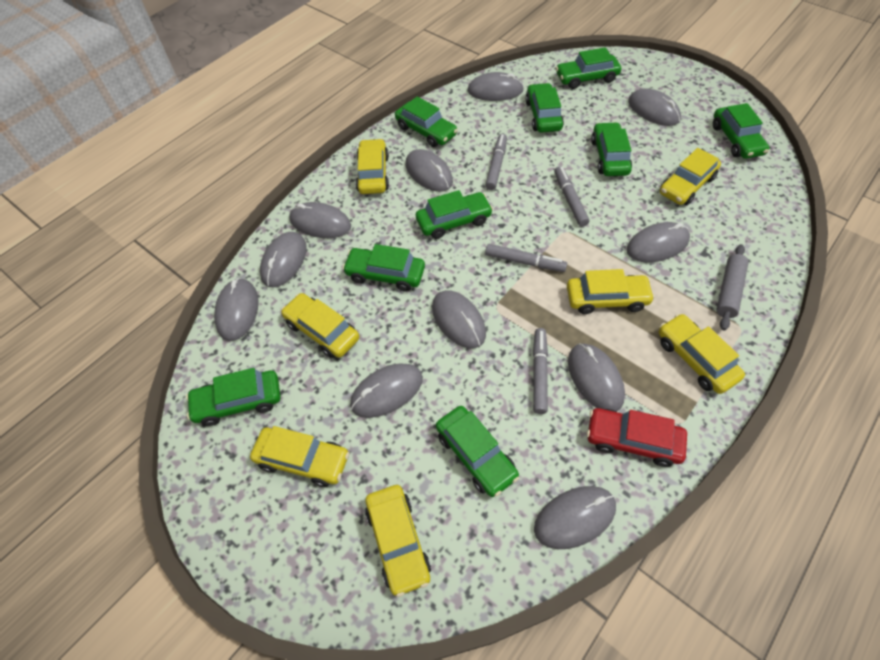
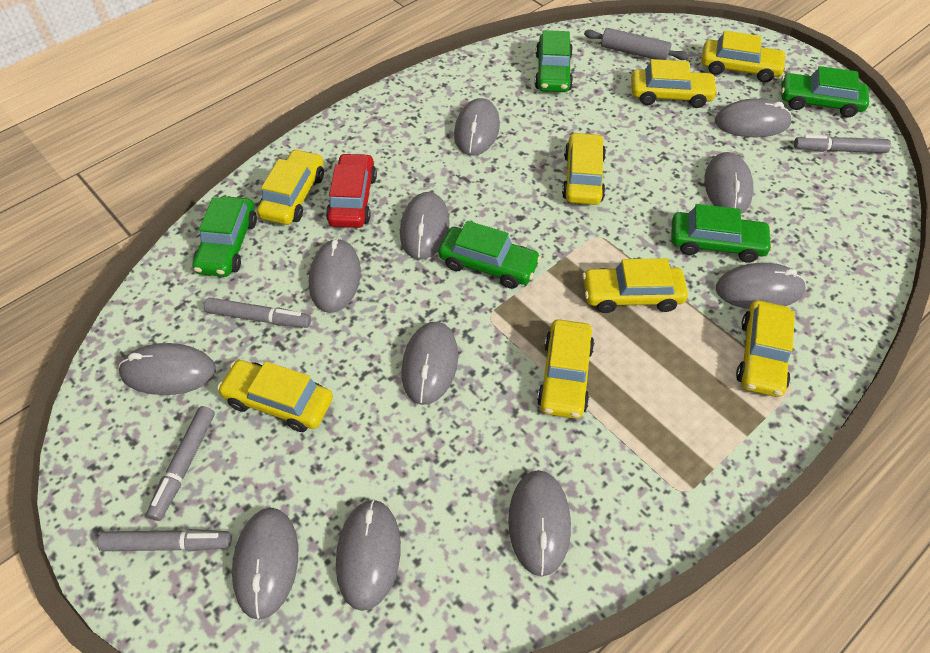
green car: 9 -> 5
yellow car: 7 -> 8

